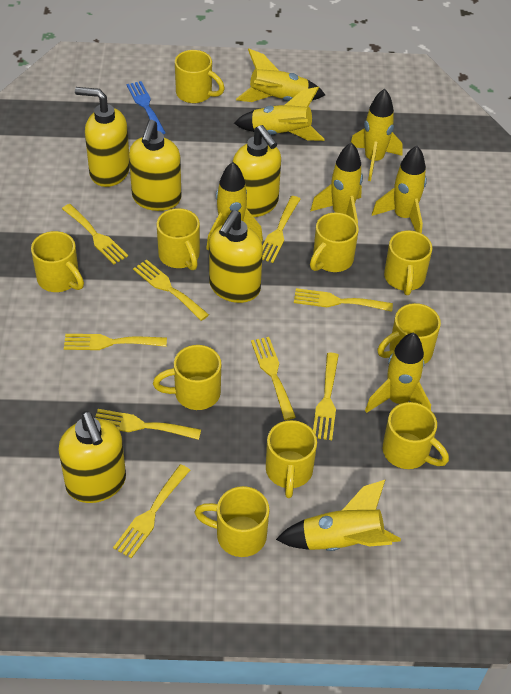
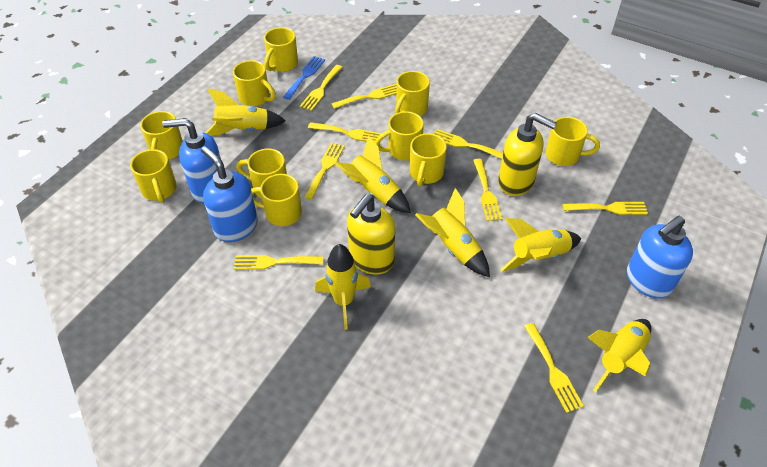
blue soap dispenser: 0 -> 3
yellow rocket: 8 -> 6
yellow soap dispenser: 5 -> 2

